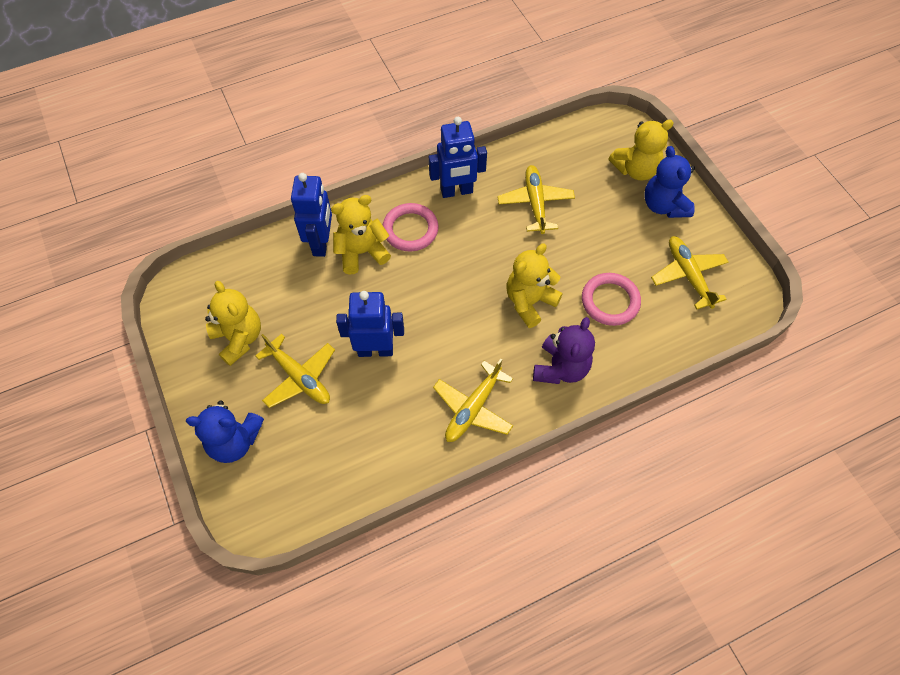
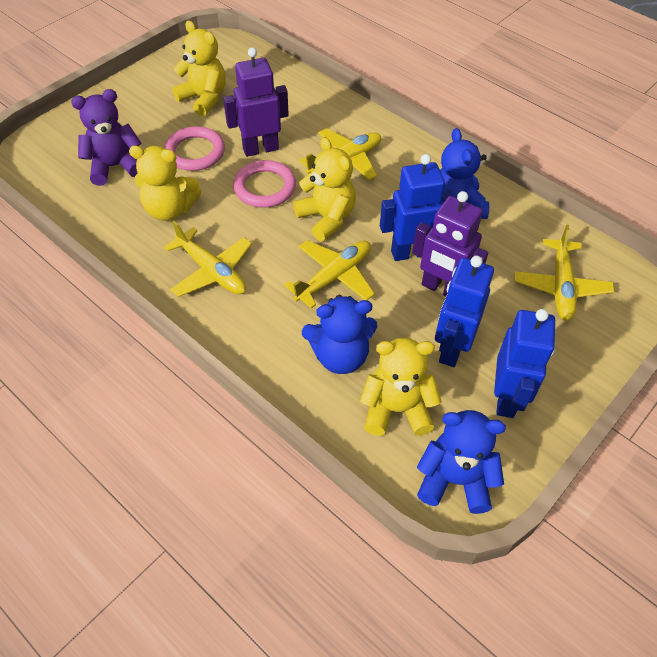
blue teddy bear: 2 -> 3
purple robot: 0 -> 2

